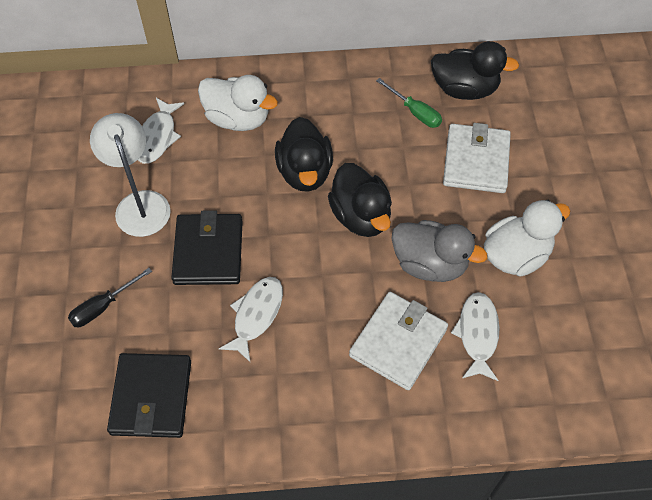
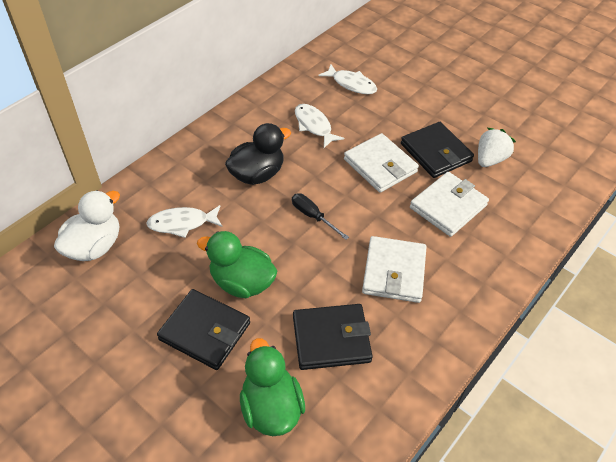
black duck: 3 -> 1
black wallet: 2 -> 3
green duck: 0 -> 2
green screwdriver: 1 -> 0
grey duck: 1 -> 0
white duck: 2 -> 1
white lamp: 1 -> 0
white strawberry: 0 -> 1
white wallet: 2 -> 3

